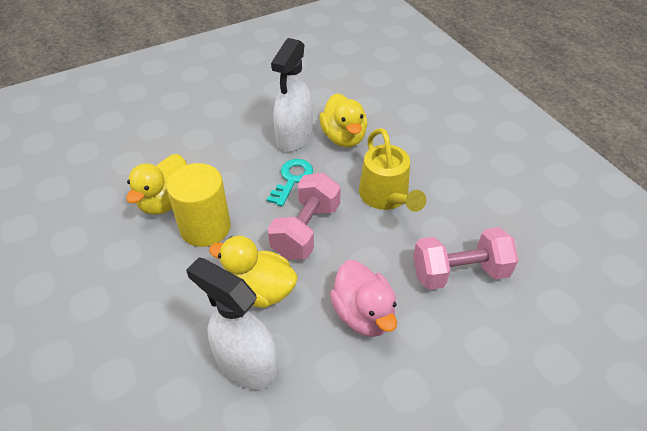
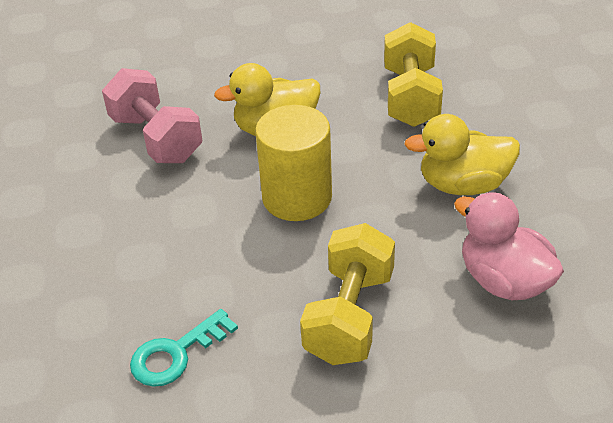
pink dumbbell: 2 -> 1
white spray bottle: 2 -> 0
yellow duck: 3 -> 2
yellow dumbbell: 0 -> 2
yellow watering can: 1 -> 0

